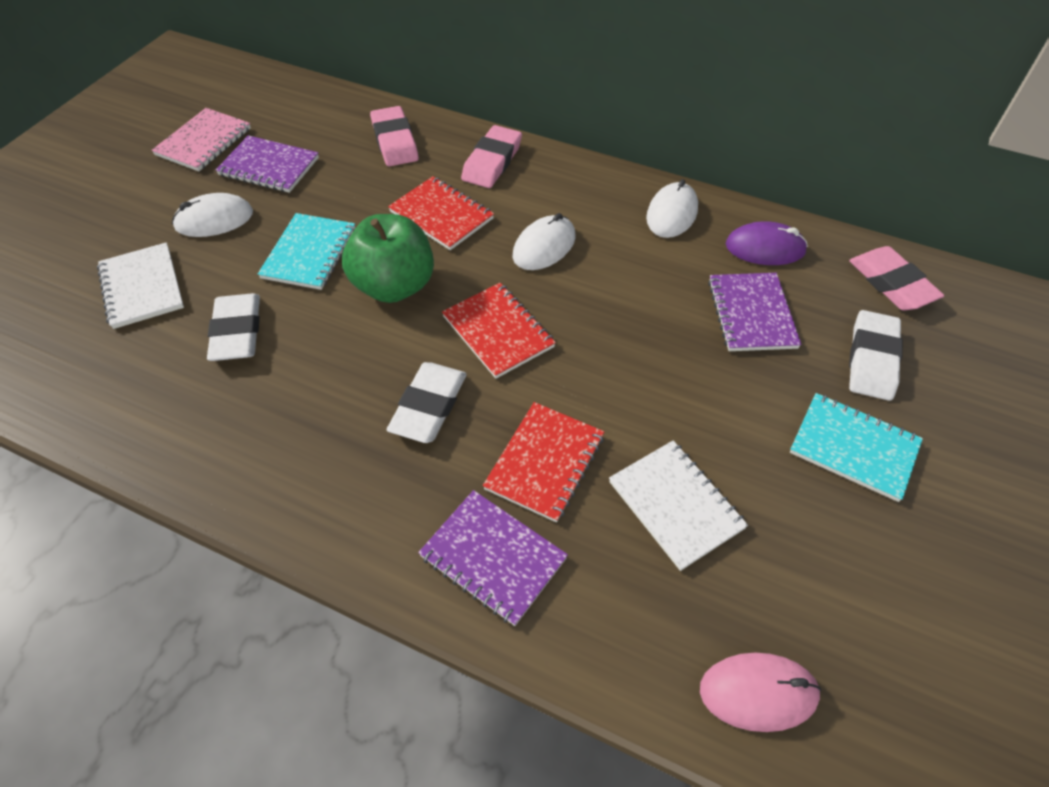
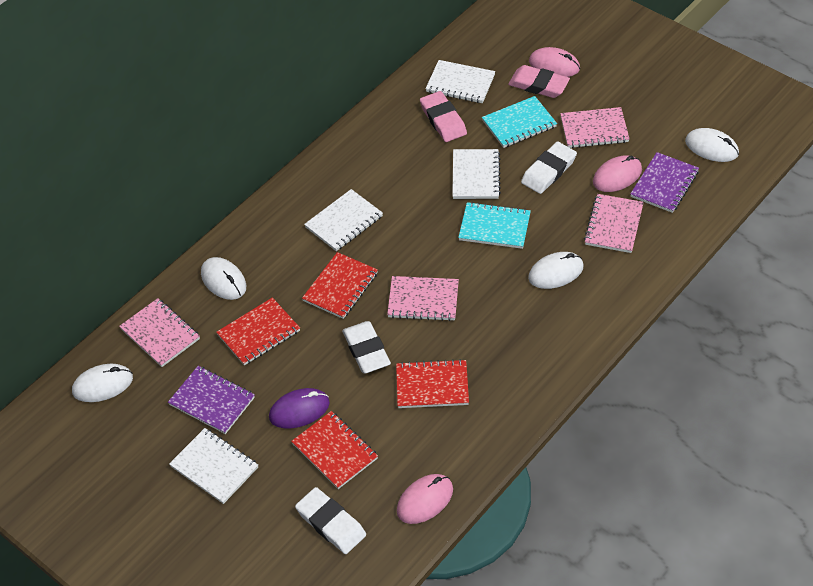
green apple: 1 -> 0
pink eraser: 3 -> 2
pink mouse: 1 -> 3
pink notebook: 1 -> 4
purple notebook: 3 -> 2
red notebook: 3 -> 4
white mouse: 3 -> 4
white notebook: 2 -> 4

